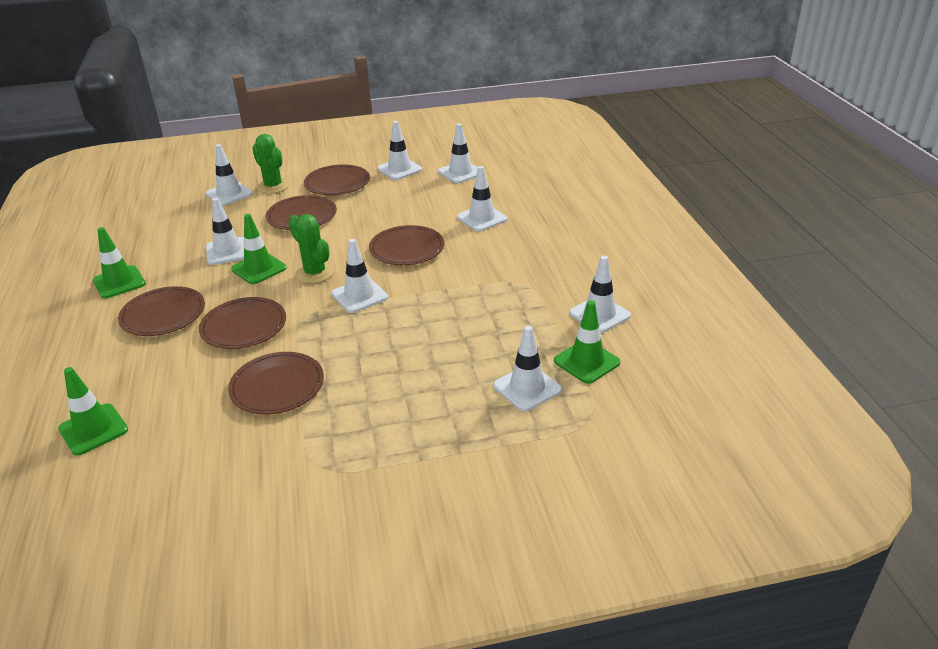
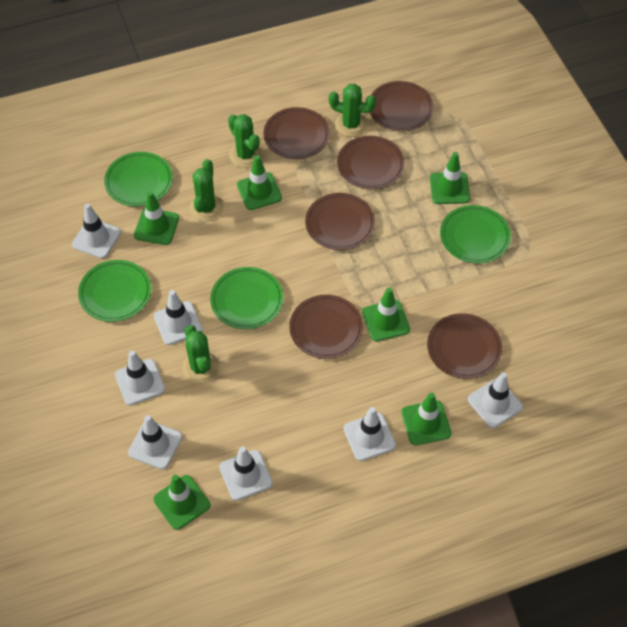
green cactus: 2 -> 4
green plate: 0 -> 4
green traffic cone: 4 -> 6
white traffic cone: 8 -> 7

